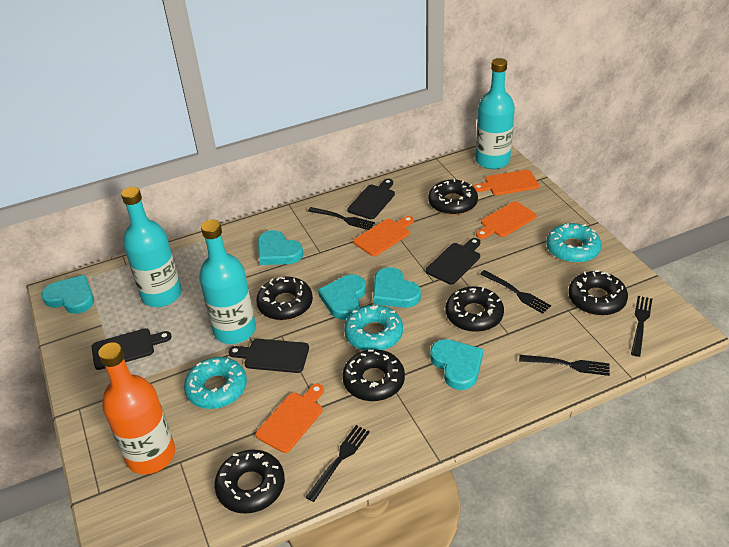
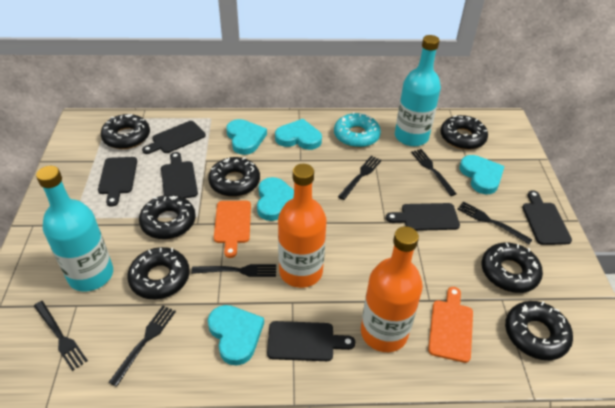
black cutting board: 4 -> 6
black donut: 6 -> 7
black fork: 5 -> 6
orange bottle: 1 -> 2
orange cutting board: 4 -> 2
turquoise bottle: 3 -> 2
turquoise donut: 3 -> 1

